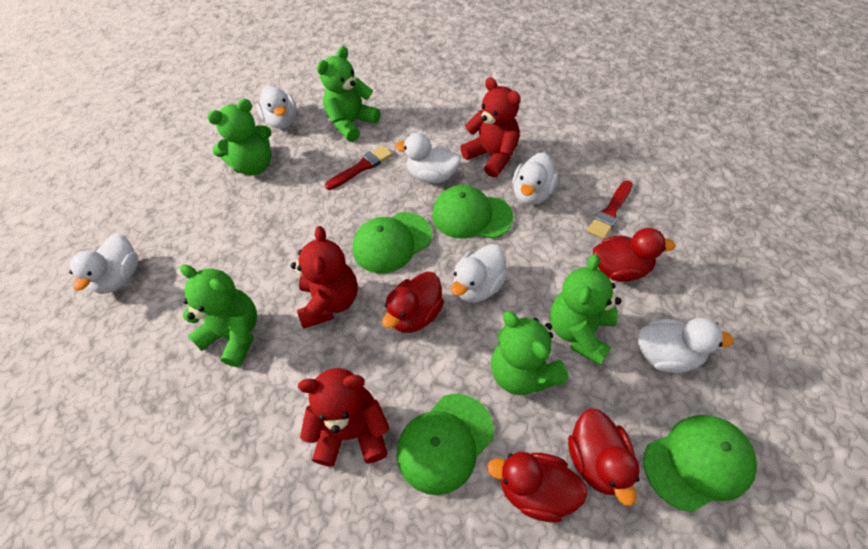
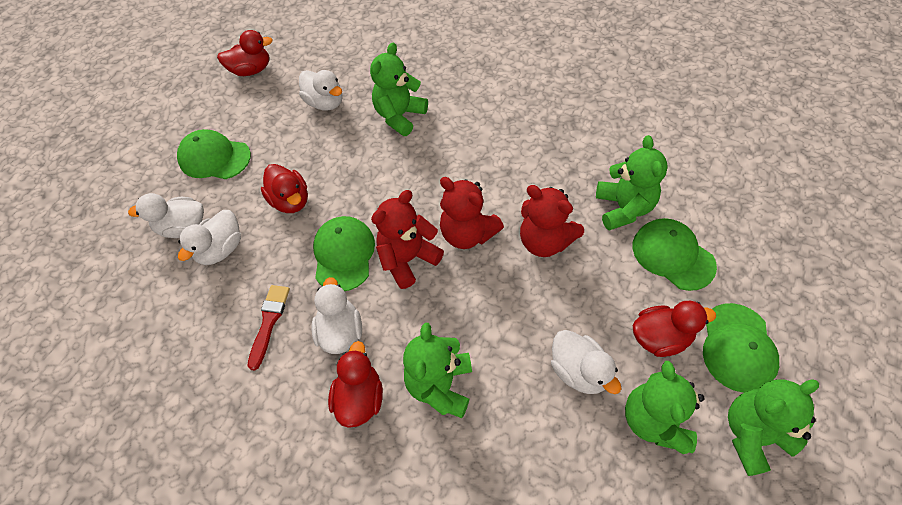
red brush: 2 -> 1
white duck: 6 -> 5

